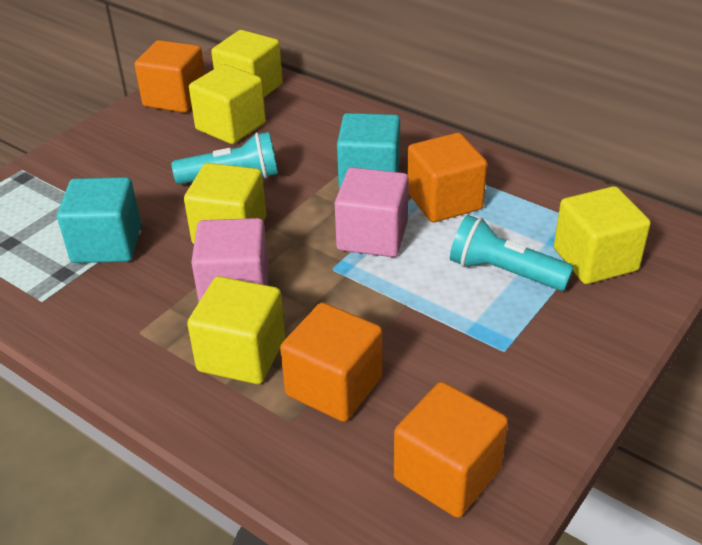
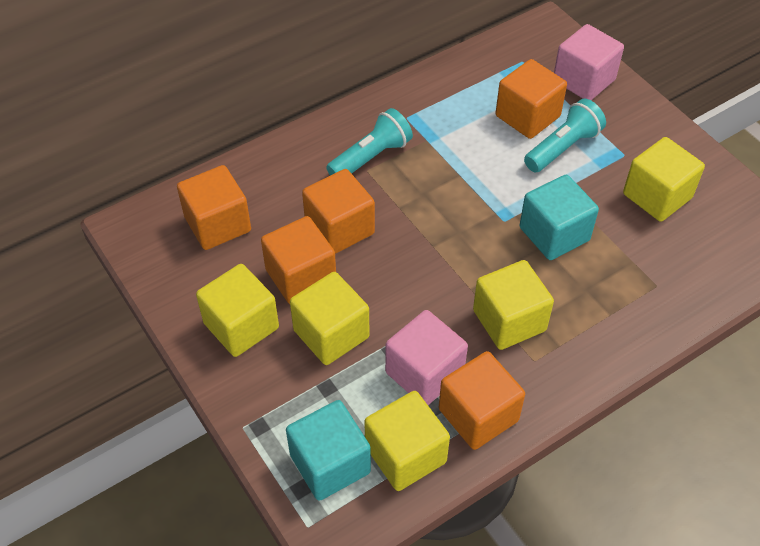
orange cube: 4 -> 5

